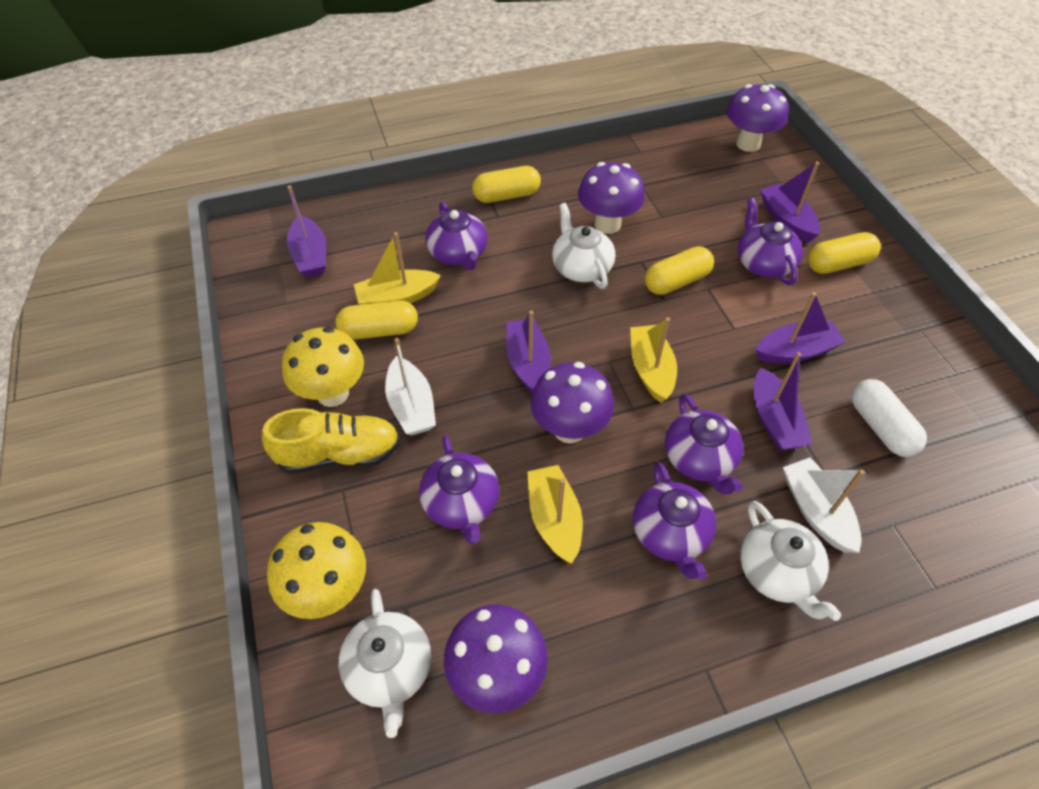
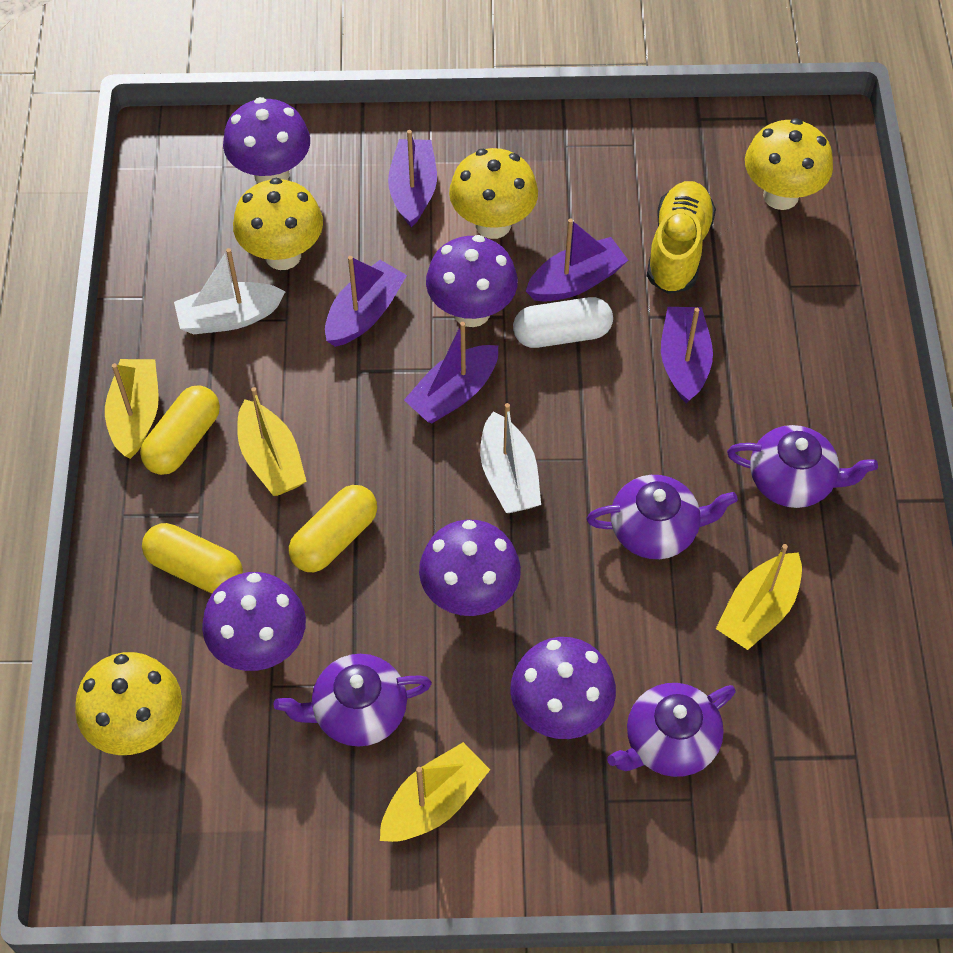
purple mushroom: 4 -> 5
purple teapot: 5 -> 4
white teapot: 3 -> 0
yellow boat: 3 -> 4
yellow capsule: 4 -> 3
yellow mushroom: 2 -> 4

